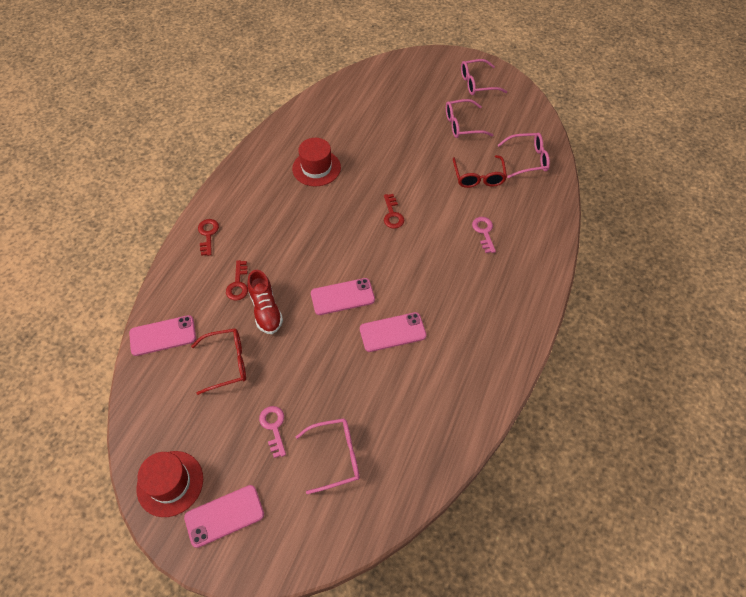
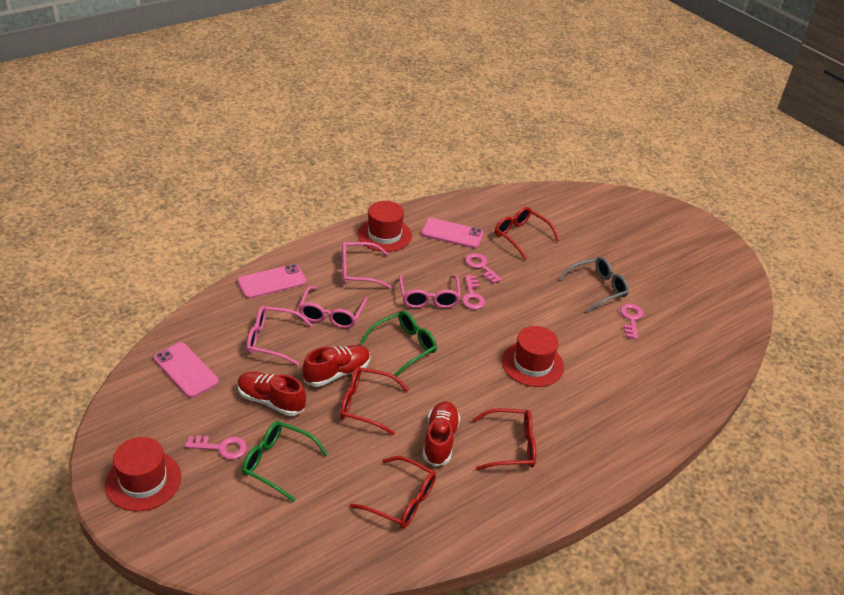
green glasses: 0 -> 2
grey glasses: 0 -> 1
pink key: 2 -> 4
pink phone: 4 -> 3
red glasses: 2 -> 4
red hat: 2 -> 3
red key: 3 -> 0
red shoe: 1 -> 3

